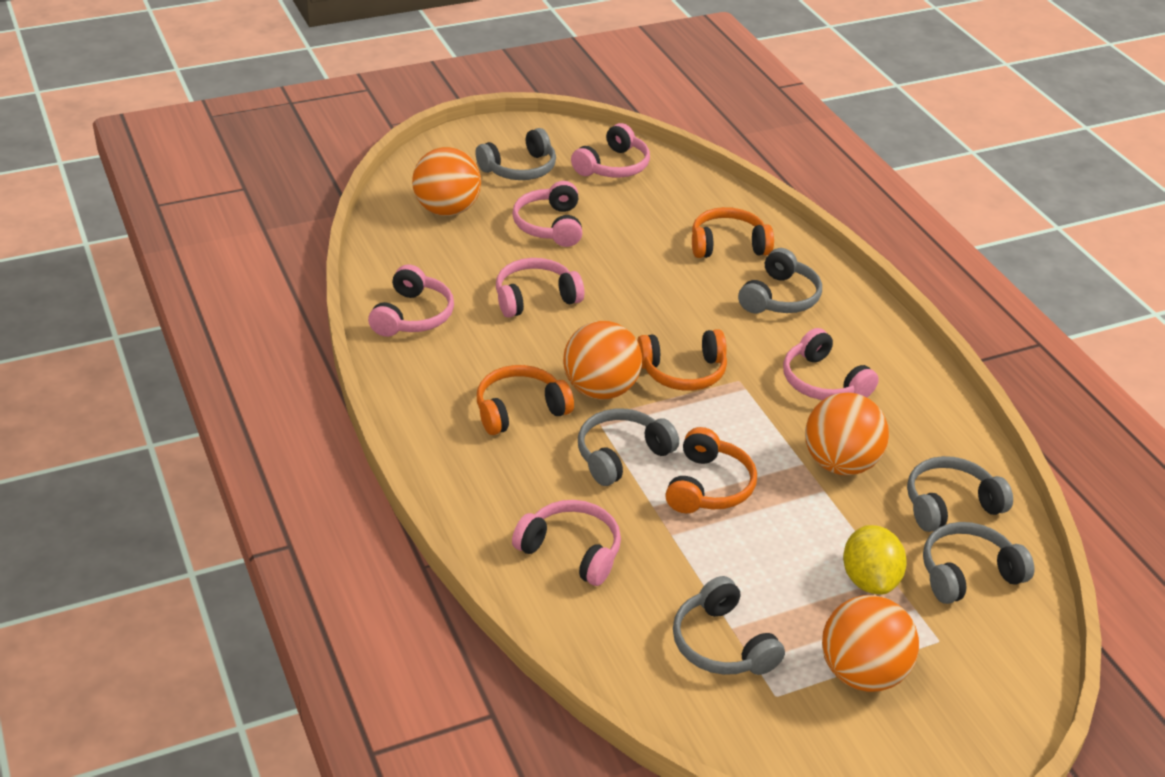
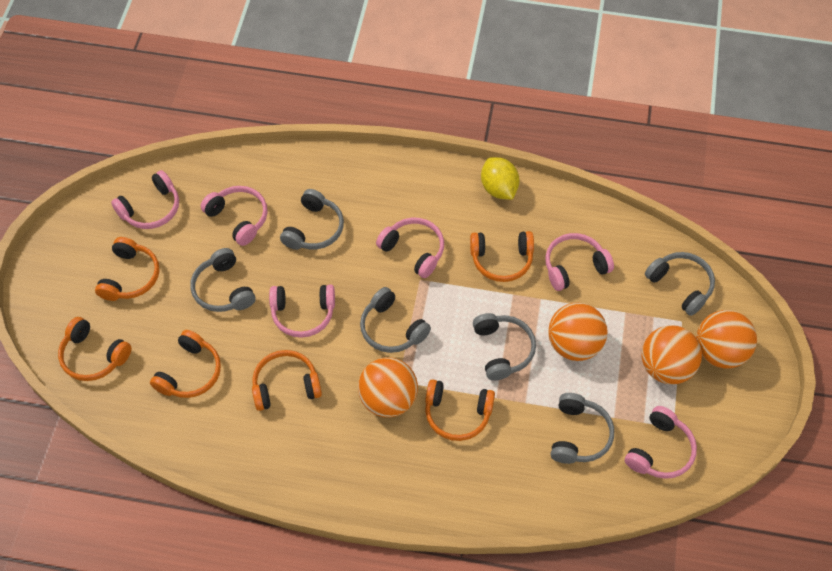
orange headphones: 4 -> 6

